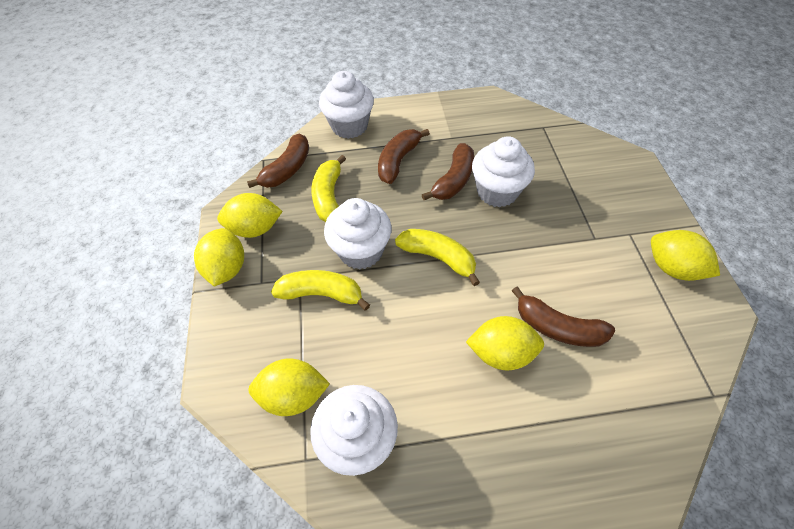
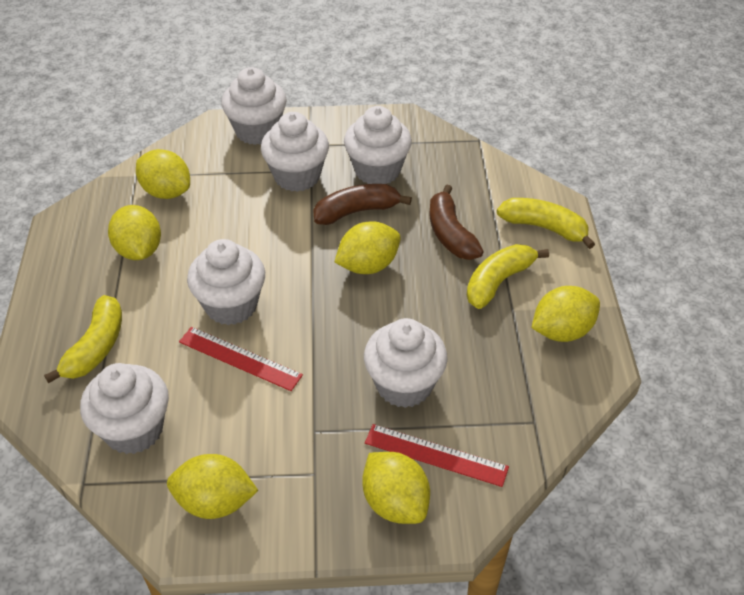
brown banana: 4 -> 2
red ruler: 0 -> 2
white cupcake: 4 -> 6
yellow lemon: 5 -> 6

